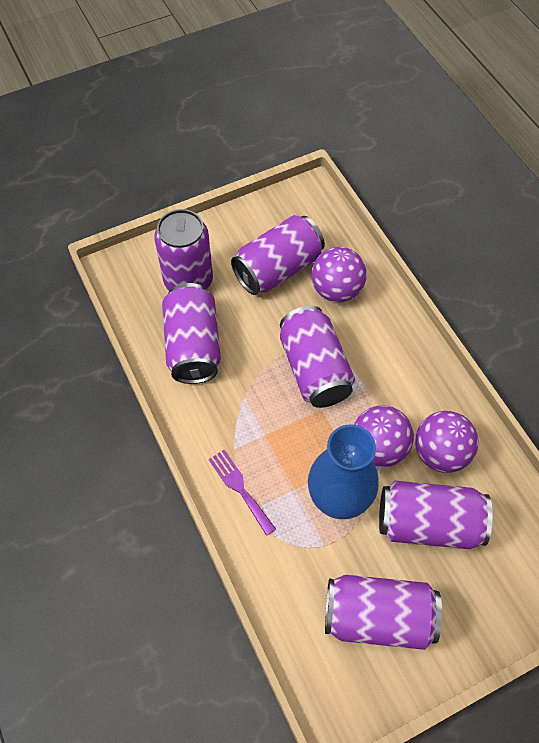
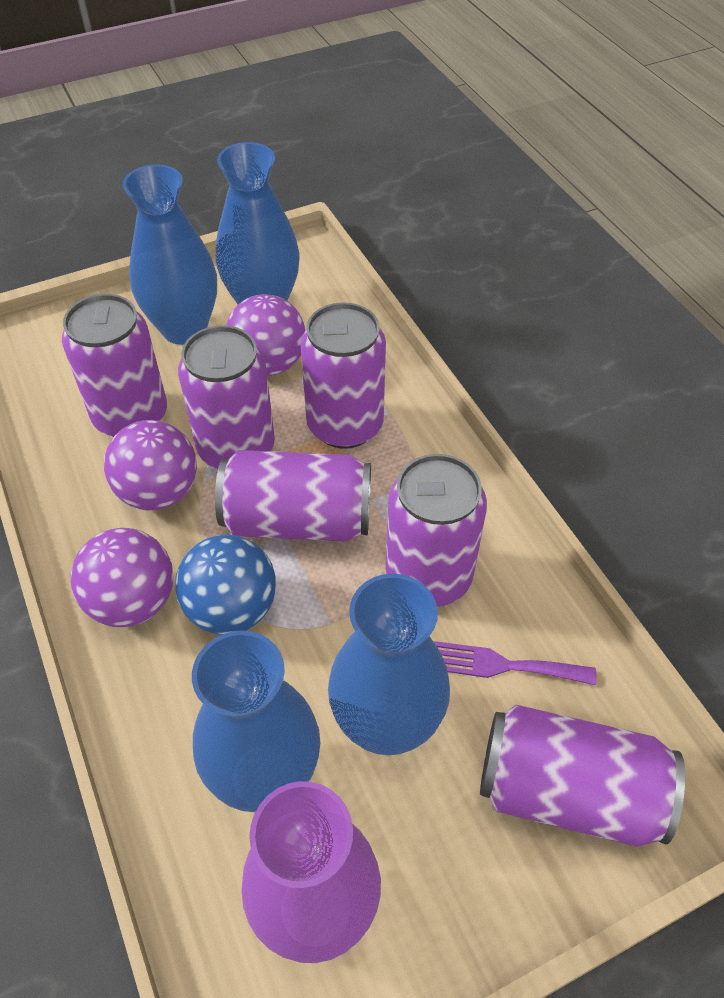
blue ball: 0 -> 1
blue vase: 1 -> 4
purple vase: 0 -> 1

